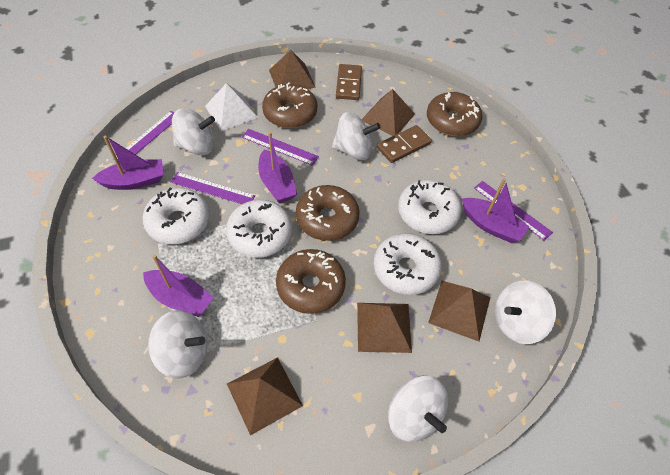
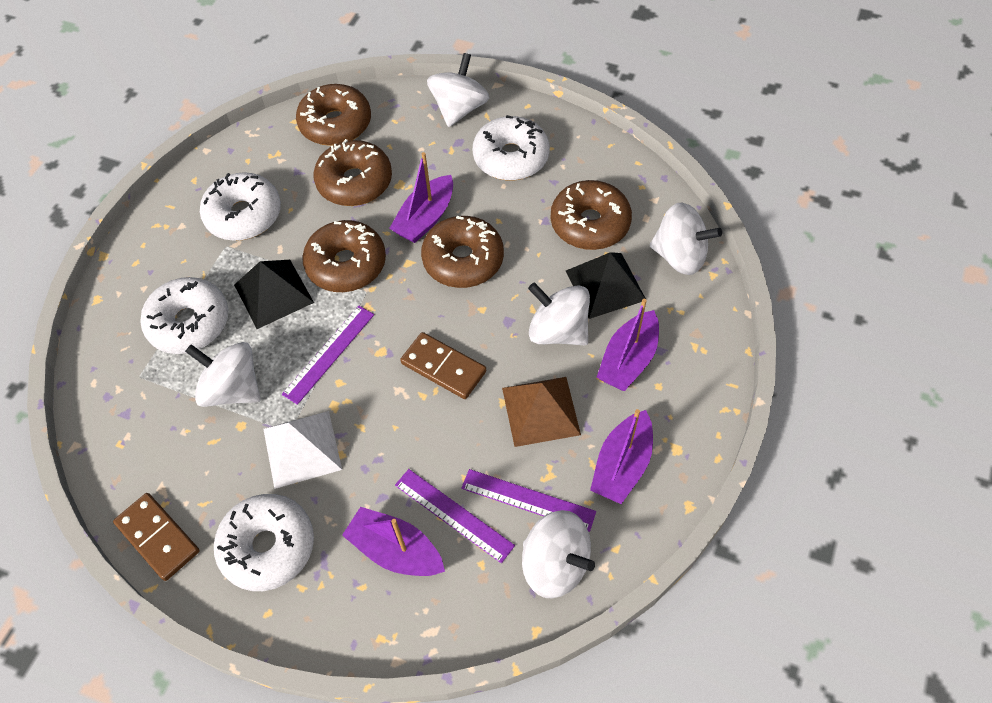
black pyramid: 0 -> 2
brown donut: 4 -> 5
brown pyramid: 5 -> 1
purple ruler: 4 -> 3

